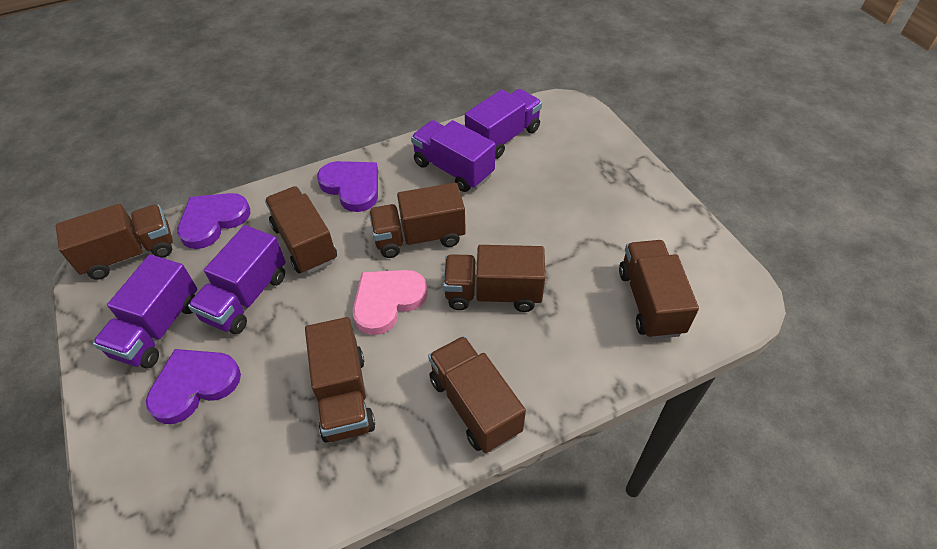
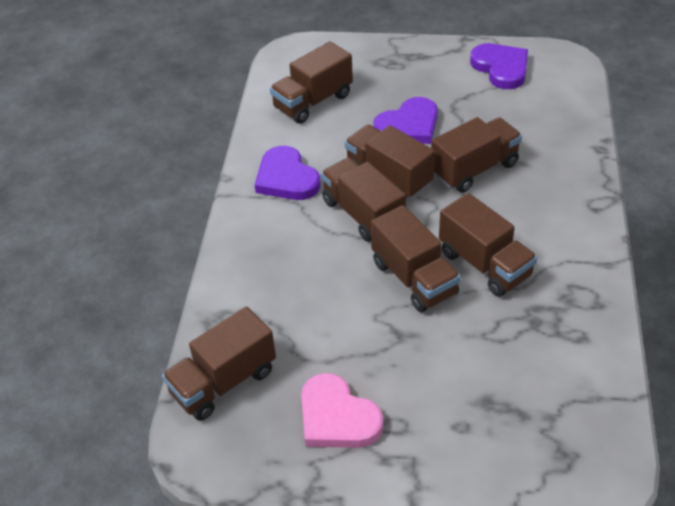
purple truck: 4 -> 0

